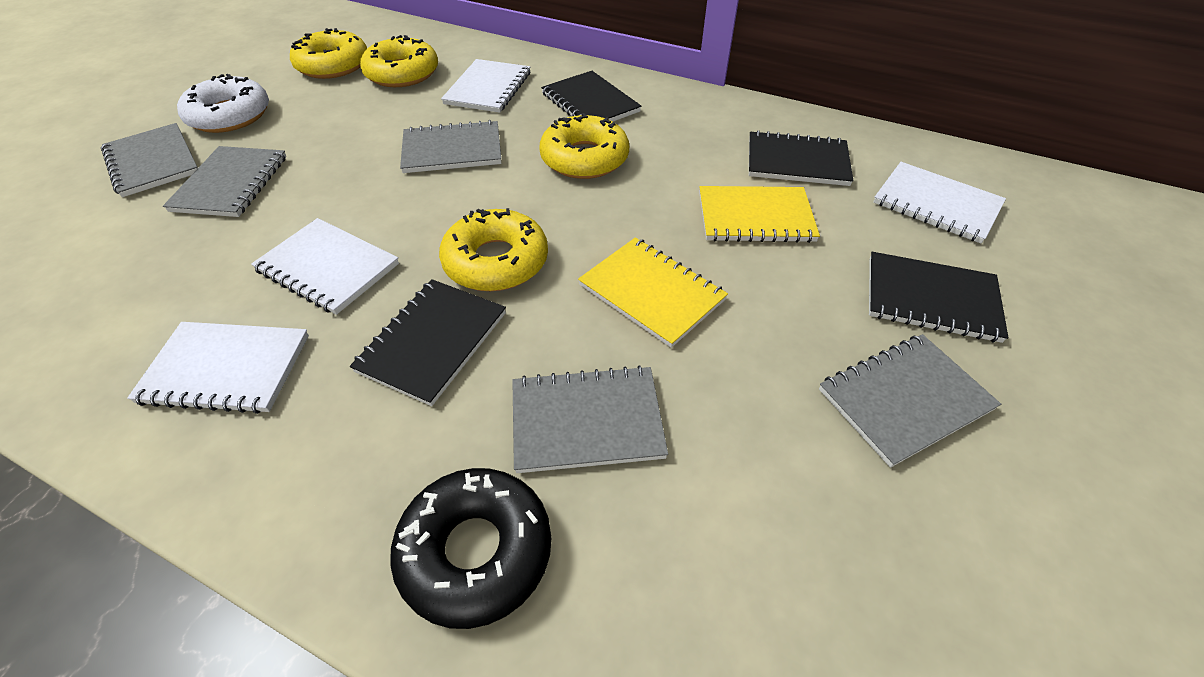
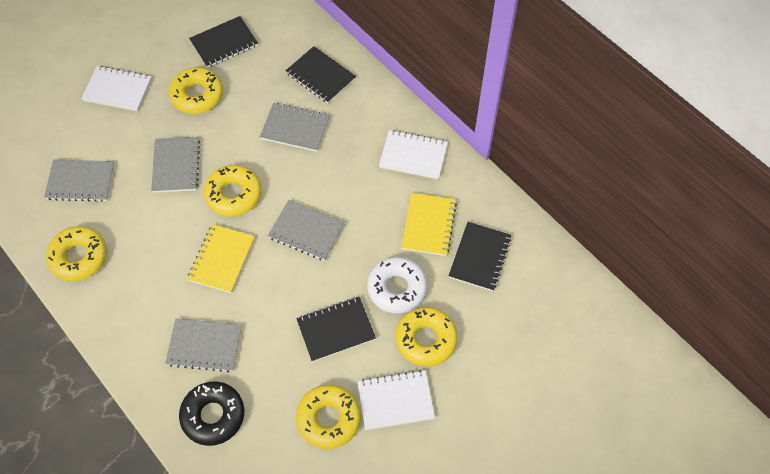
white notebook: 4 -> 3
yellow donut: 4 -> 5

